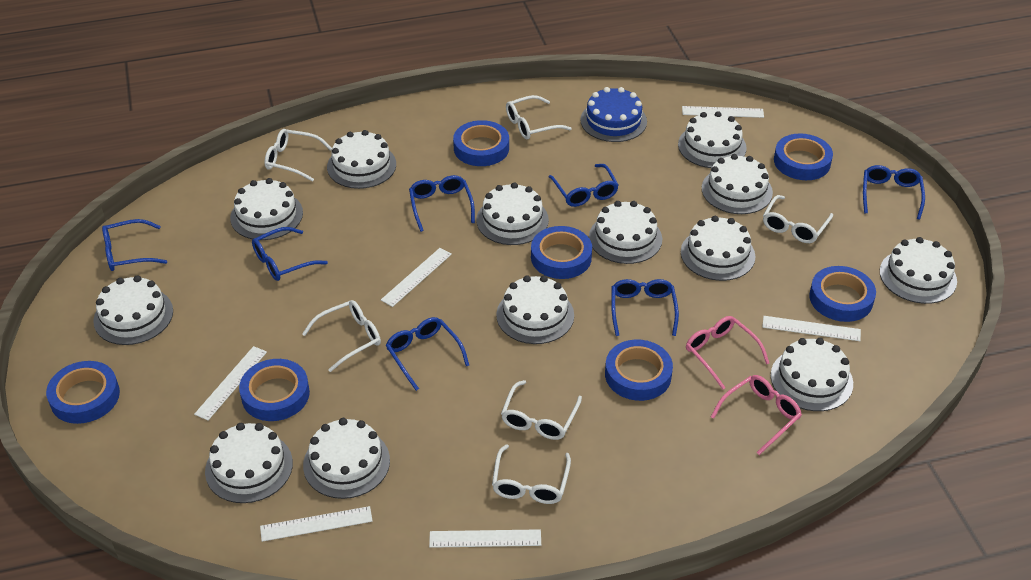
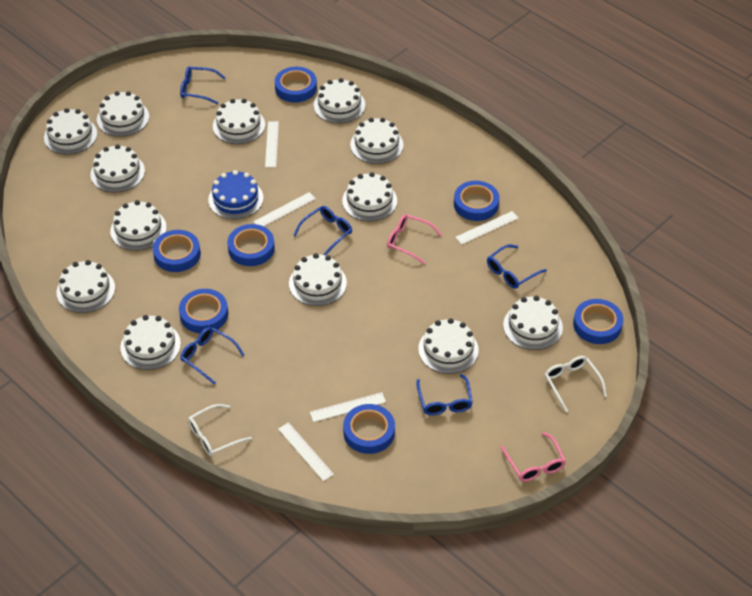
blue glasses: 7 -> 5
white glasses: 6 -> 2
white ruler: 6 -> 5

